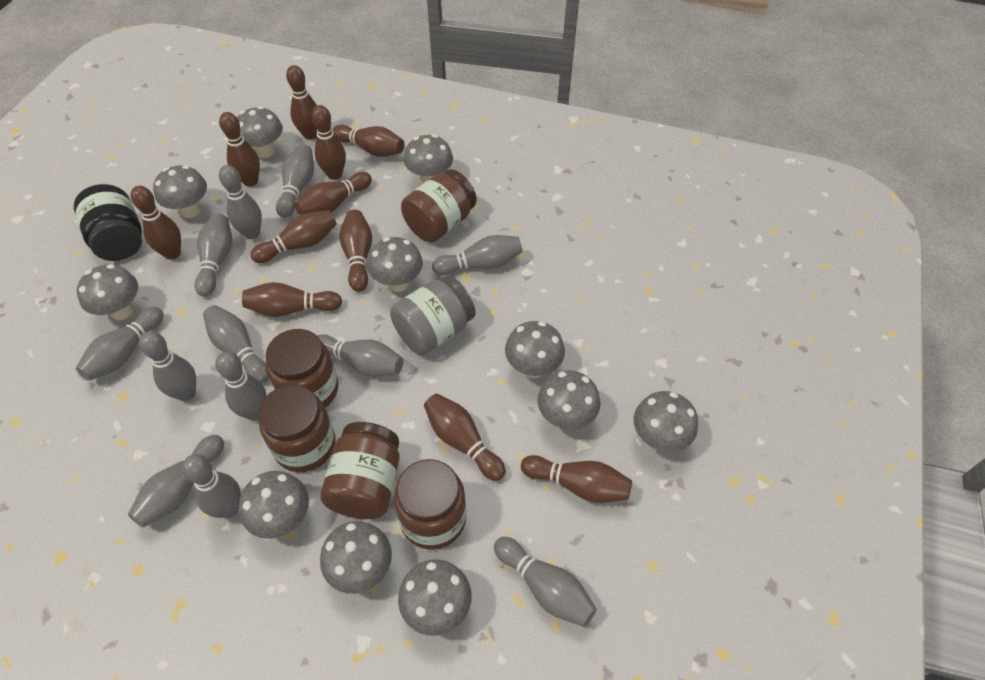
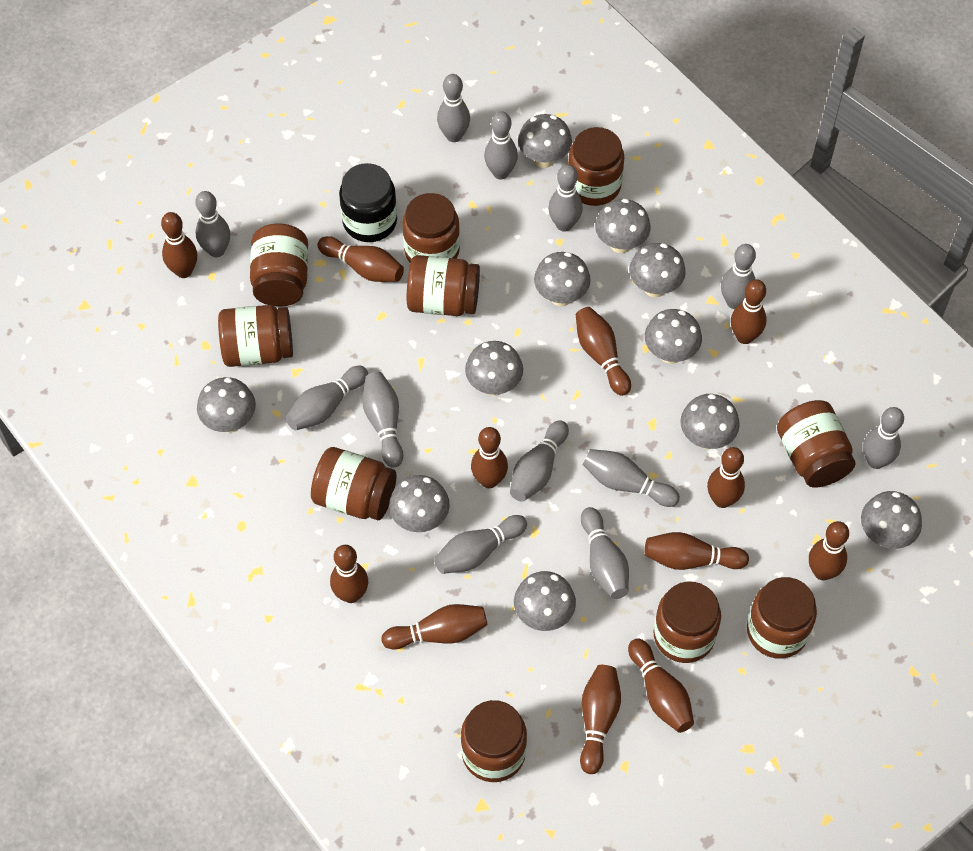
brown bowling pin: 11 -> 12
brown jar: 5 -> 10
grey jar: 1 -> 0

